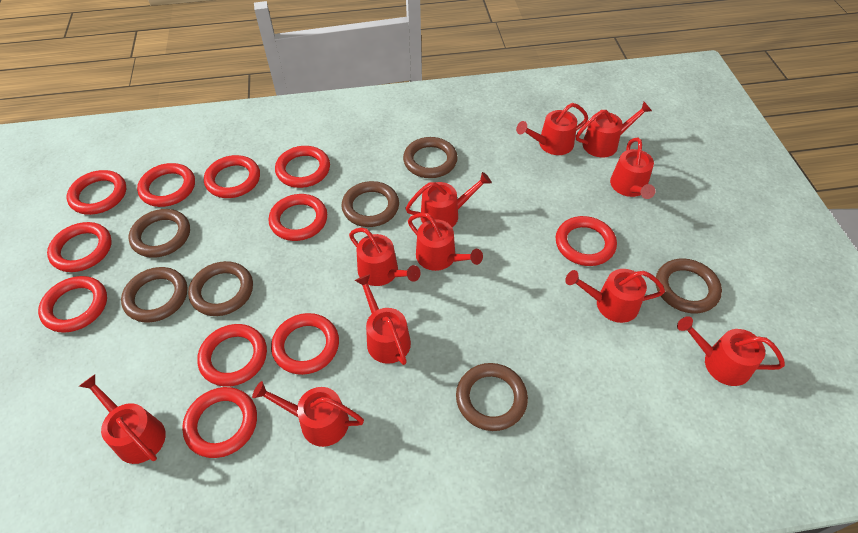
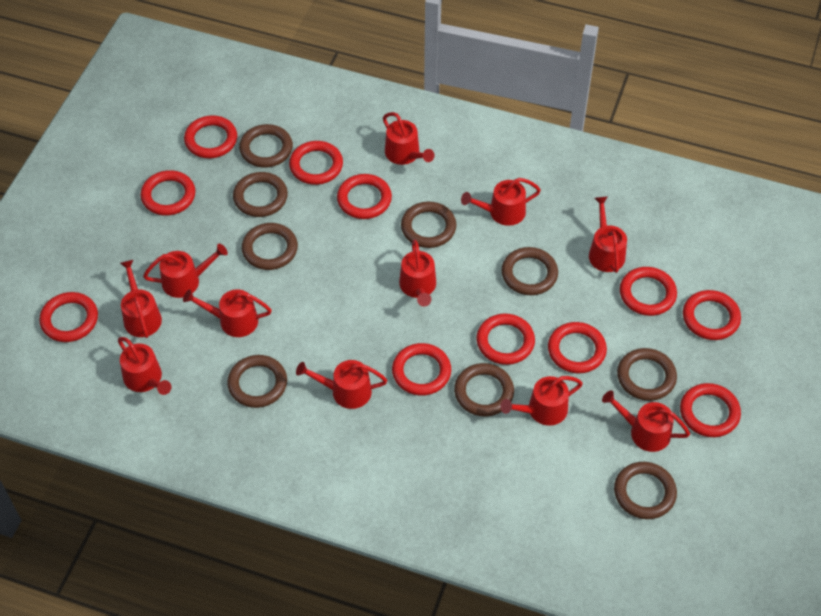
brown ring: 7 -> 9

